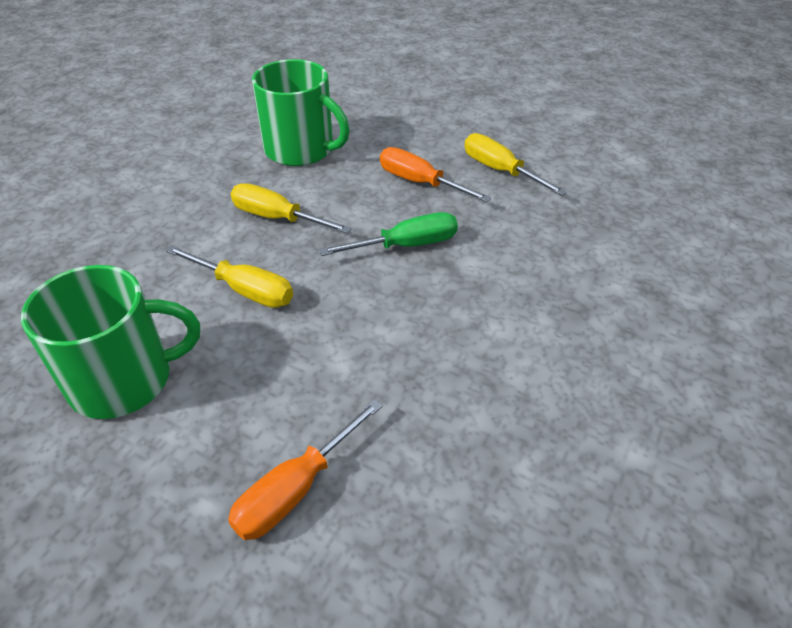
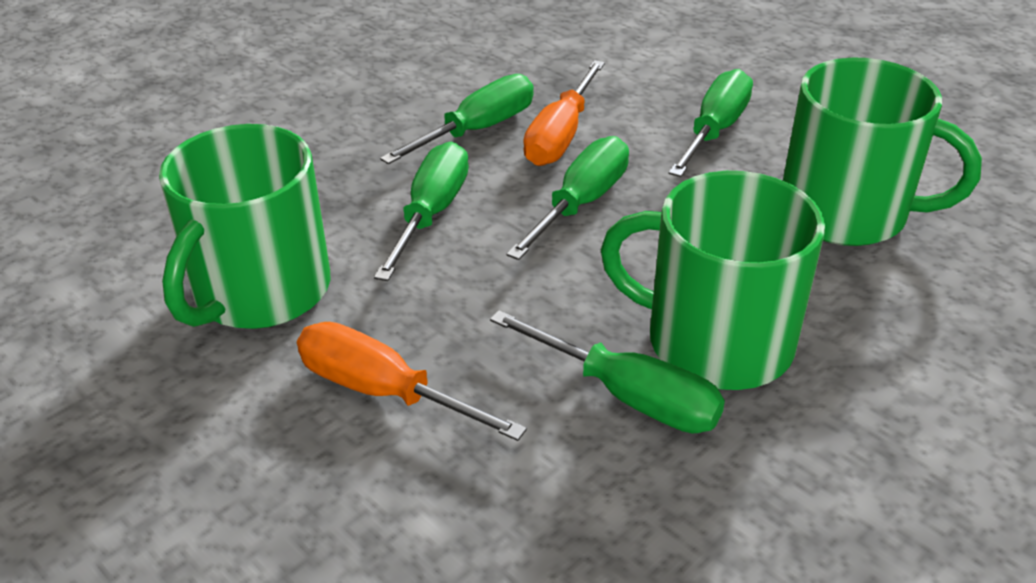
green mug: 2 -> 3
green screwdriver: 1 -> 5
yellow screwdriver: 3 -> 0

